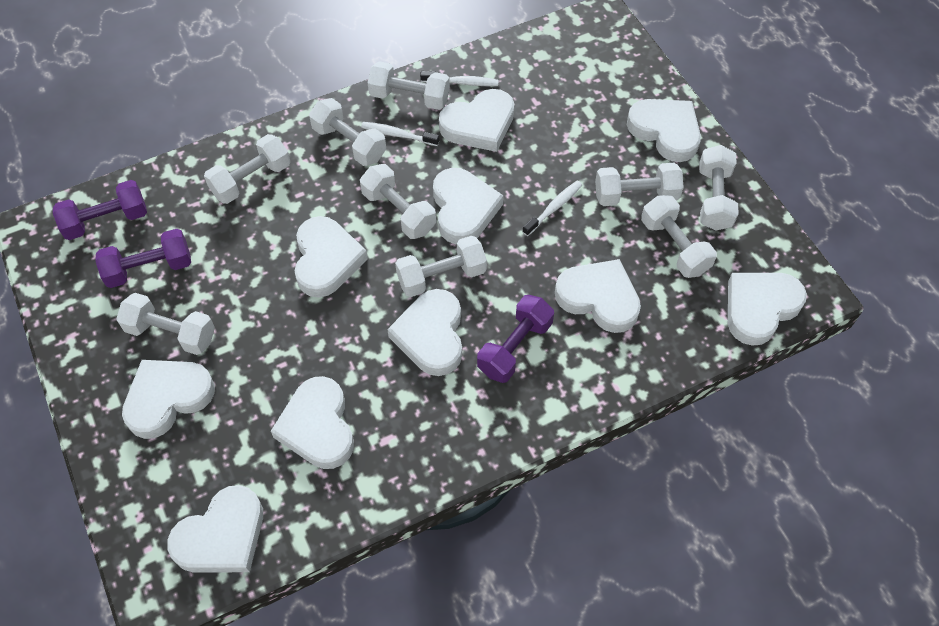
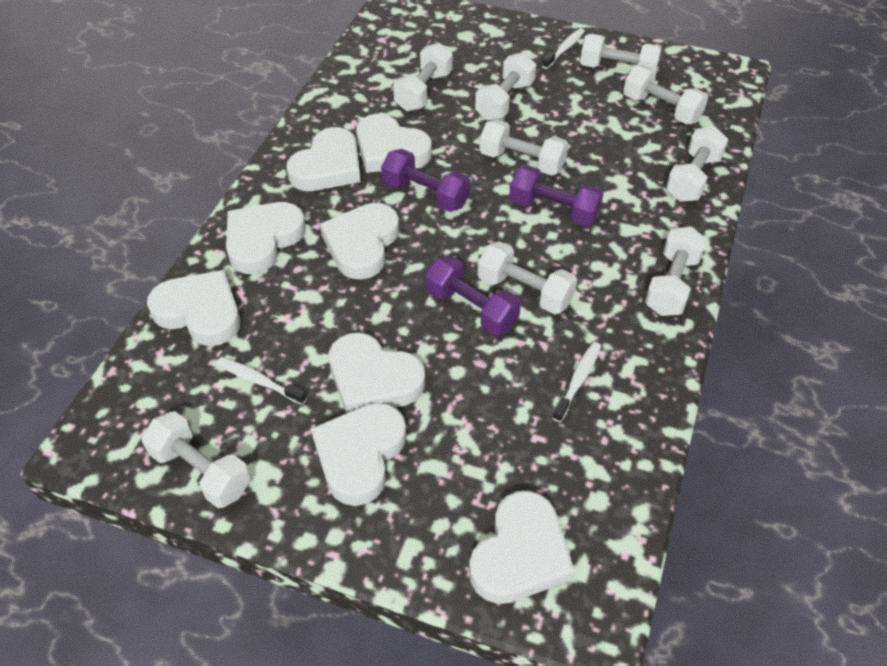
white heart: 10 -> 8

